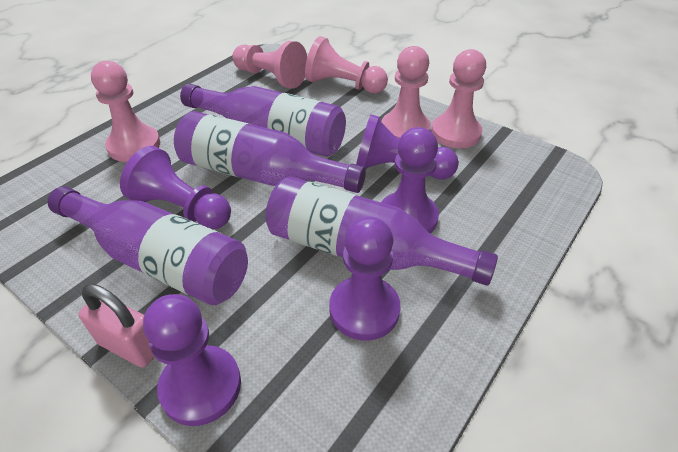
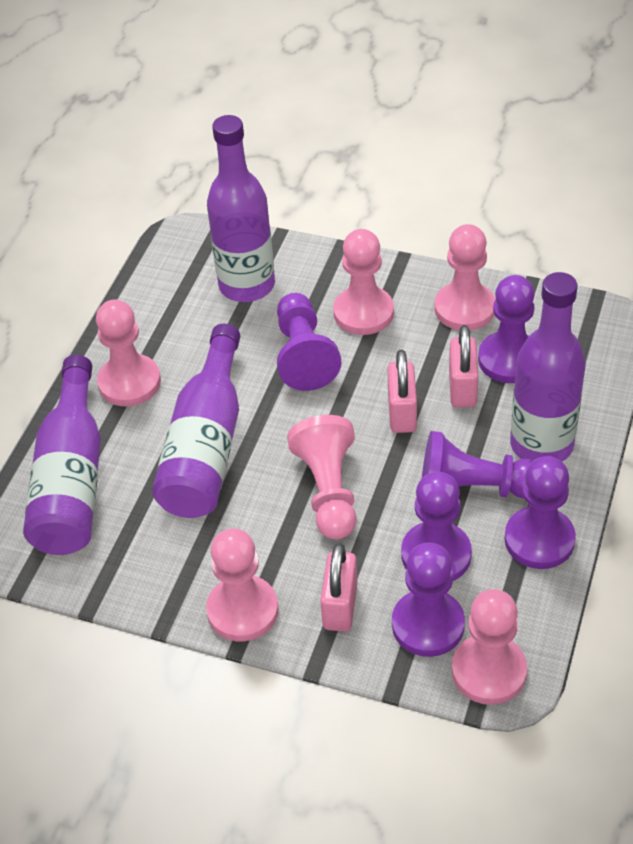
pink padlock: 1 -> 3
pink pawn: 5 -> 6
purple pawn: 5 -> 6

